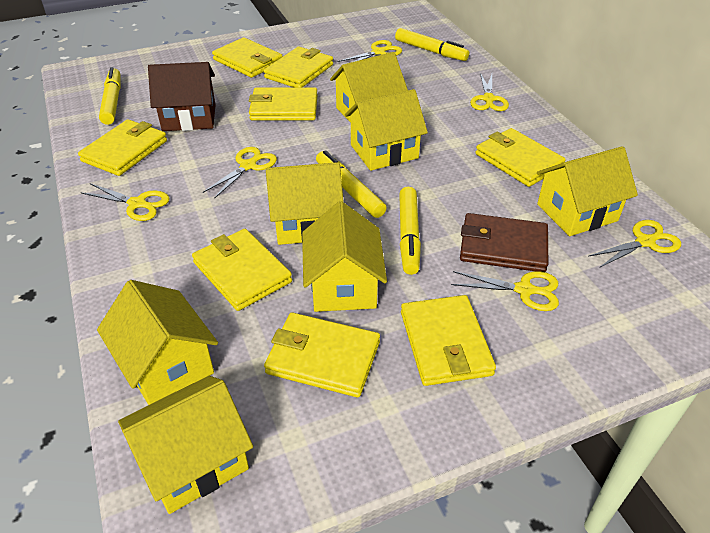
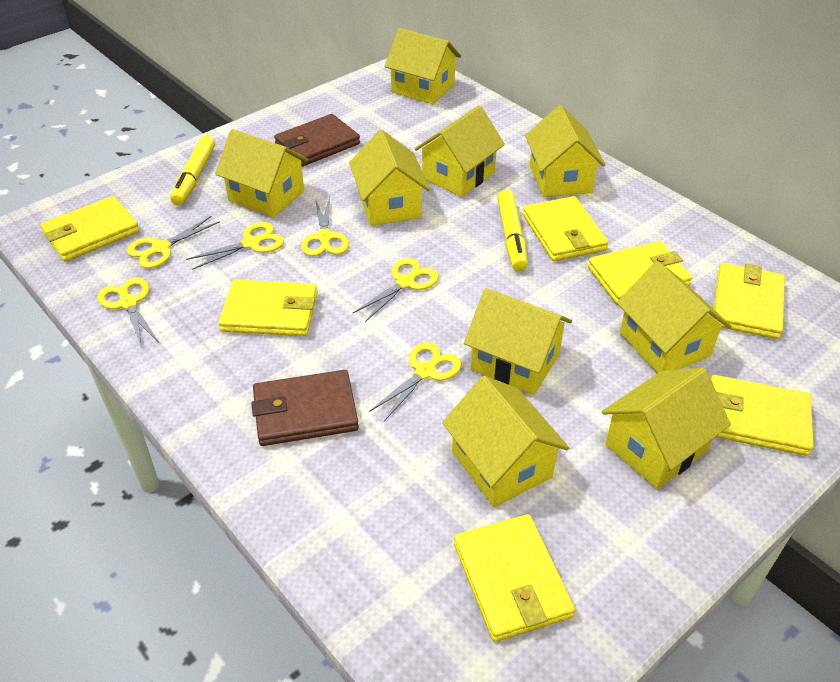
brown house: 1 -> 0
brown wallet: 1 -> 2
yellow house: 7 -> 9
yellow marker: 4 -> 2
yellow wallet: 8 -> 7

